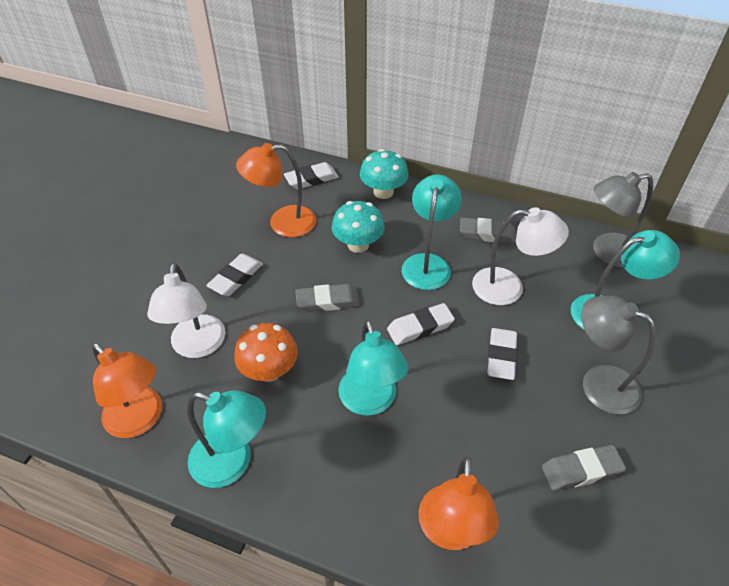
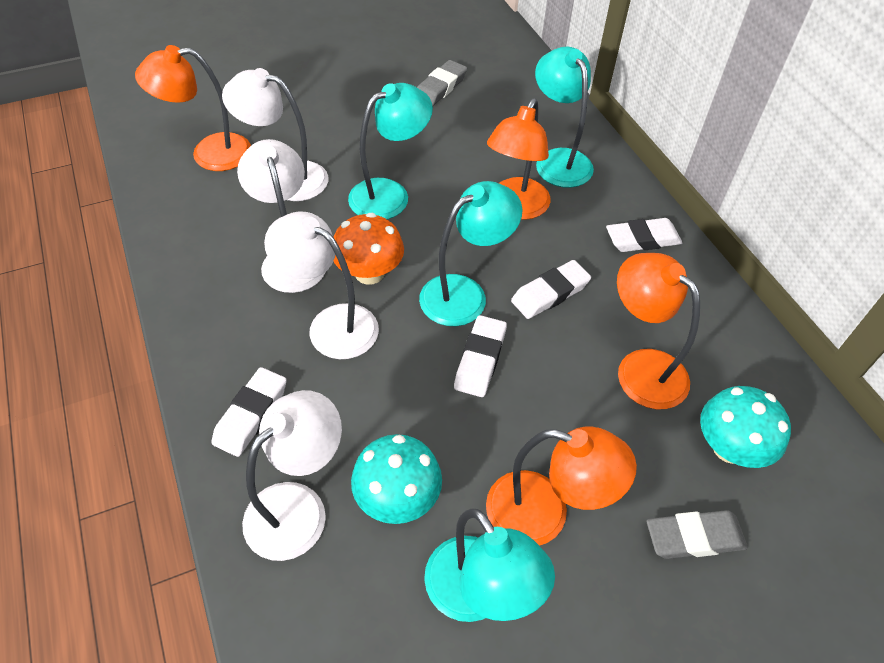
grey eraser: 3 -> 2
grey lamp: 2 -> 0
orange lamp: 3 -> 4
white lamp: 2 -> 4

